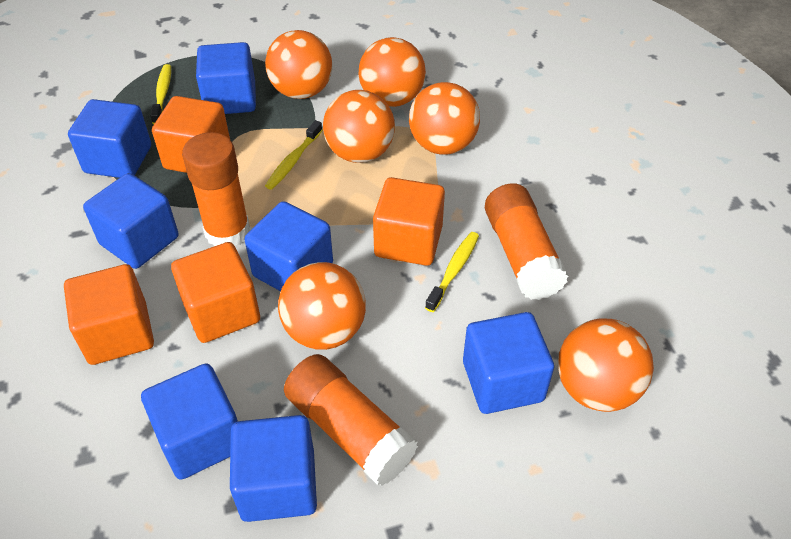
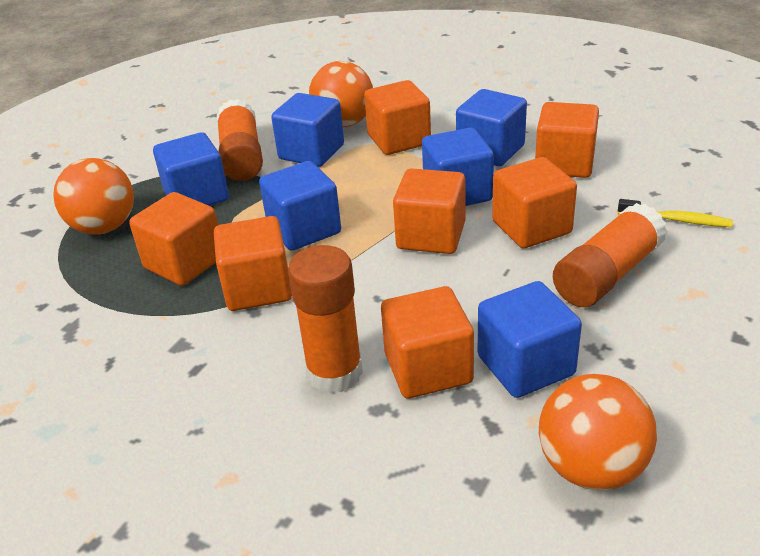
blue cube: 7 -> 6
orange ball: 6 -> 3
orange cube: 4 -> 7
yellow toothbrush: 3 -> 1

